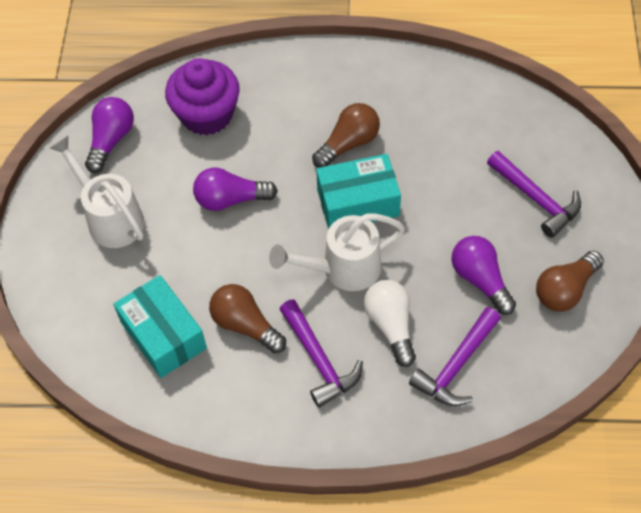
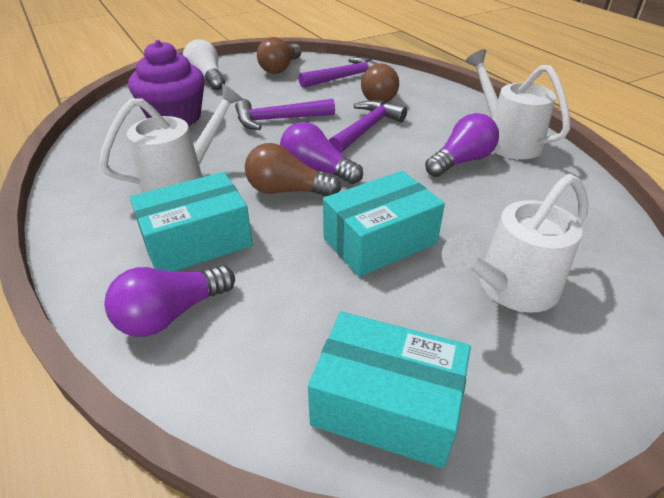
turquoise box: 2 -> 3
white watering can: 2 -> 3

